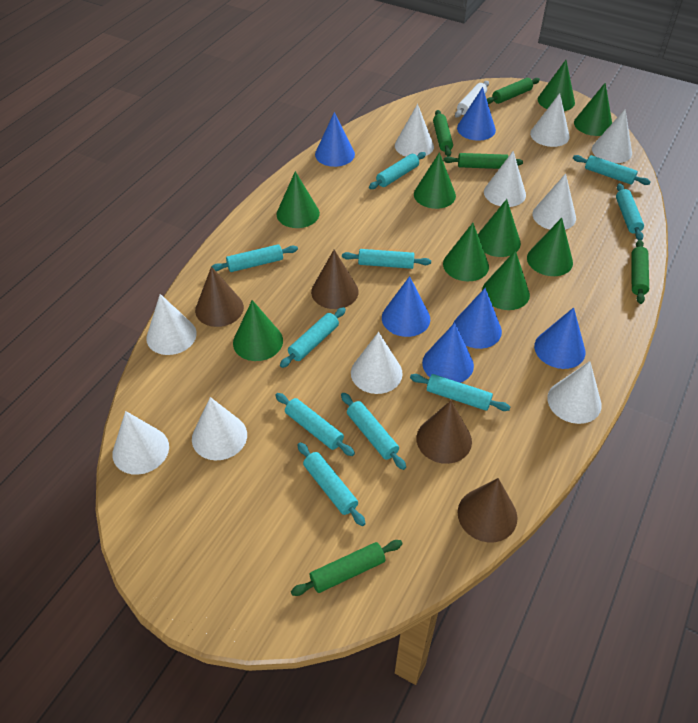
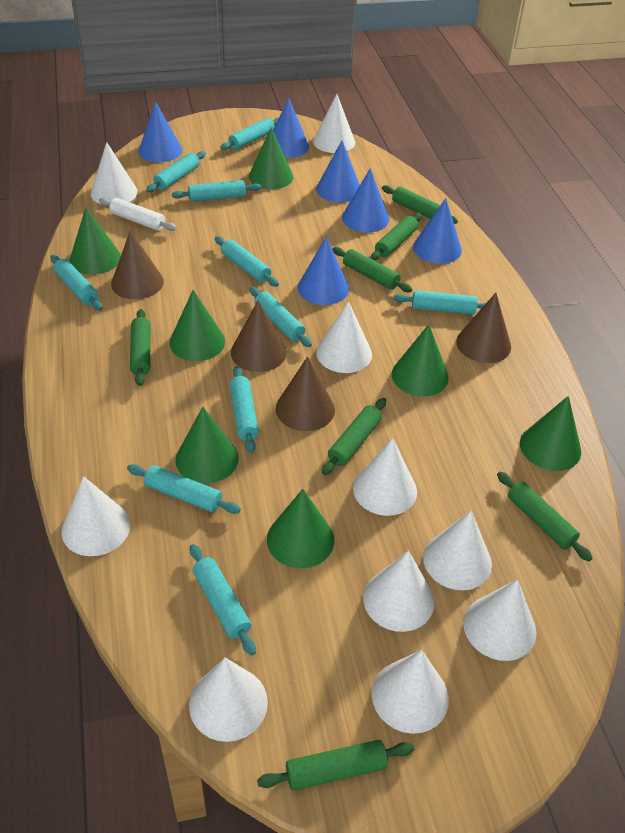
green cone: 9 -> 7
green rolling pin: 5 -> 7

